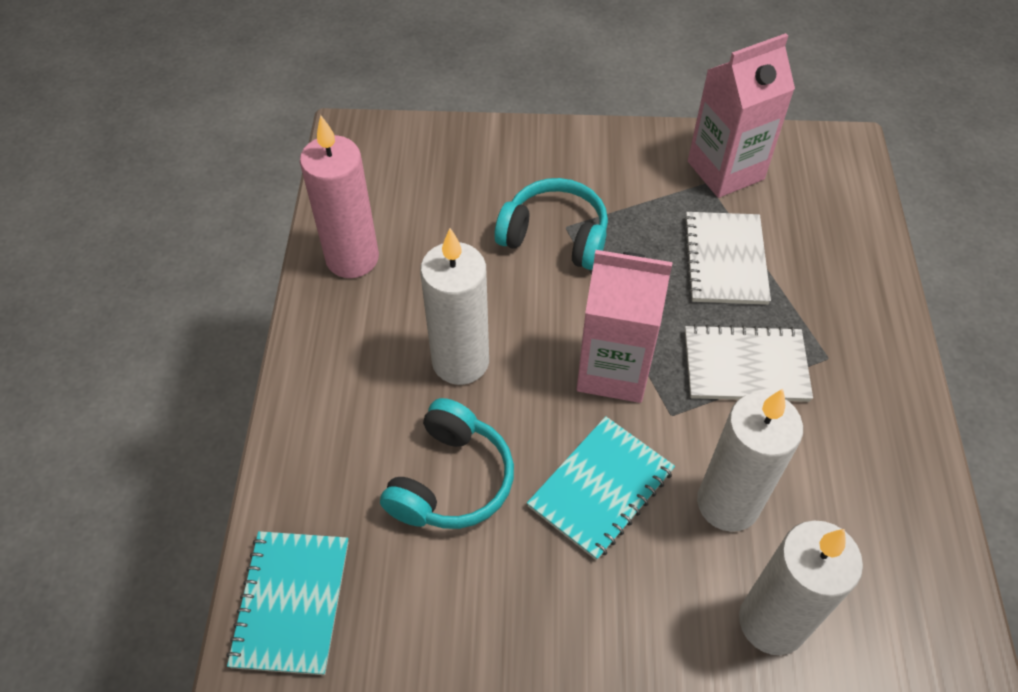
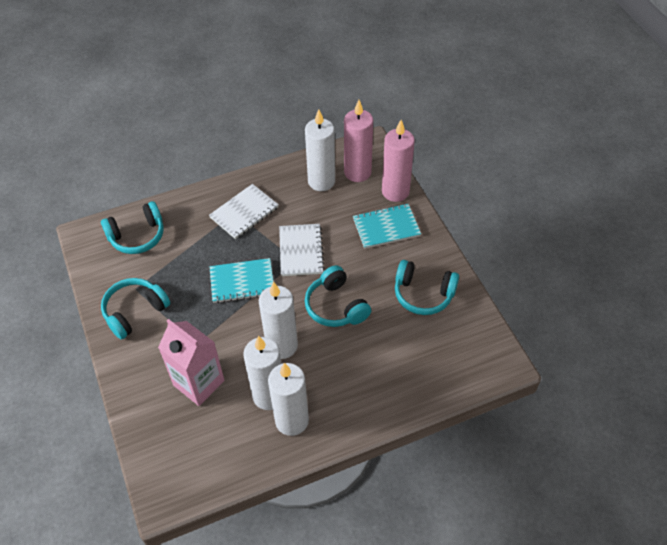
pink candle: 1 -> 2
pink carton: 2 -> 1
turquoise headphones: 2 -> 4
white candle: 3 -> 4

